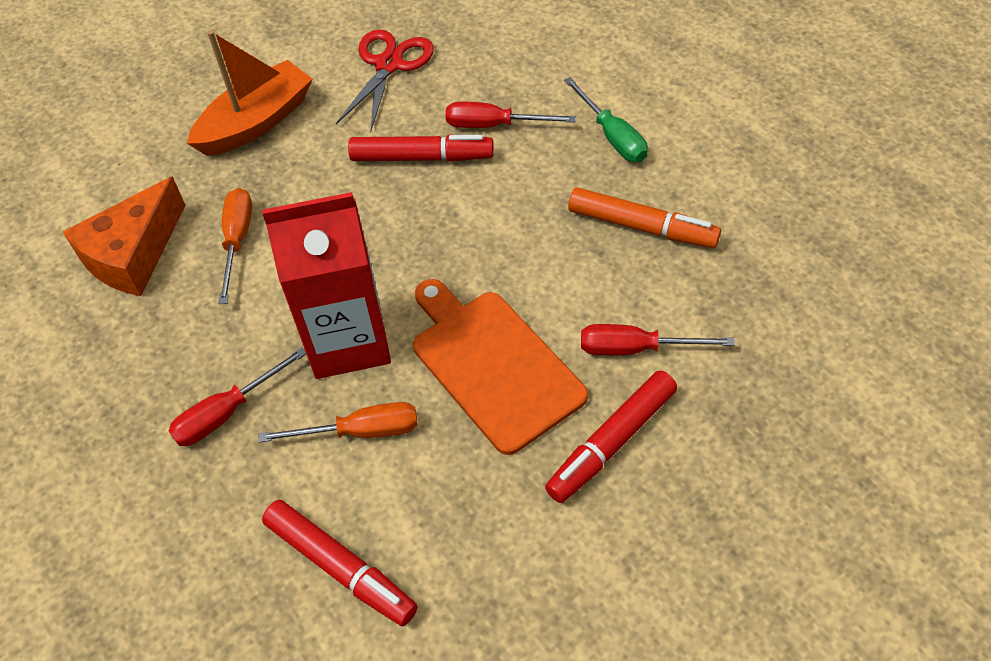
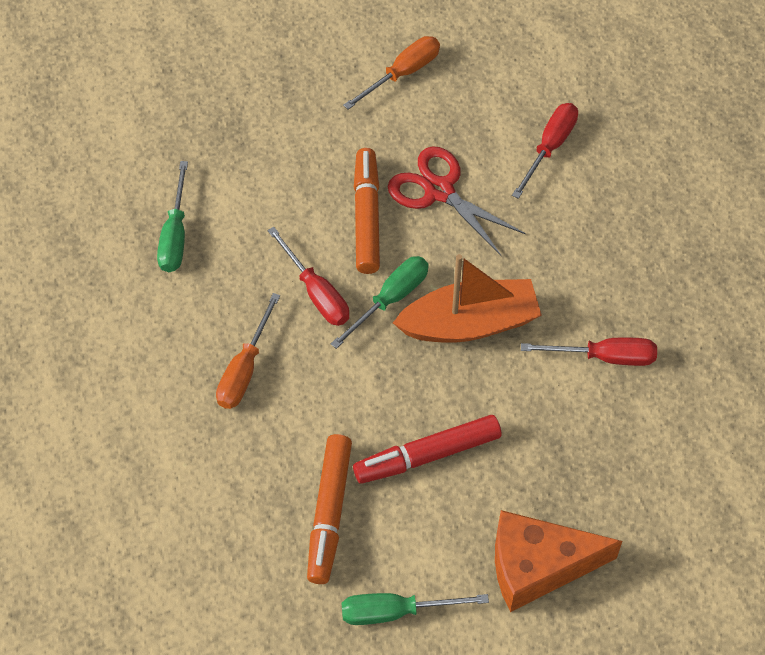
green screwdriver: 1 -> 3
orange cutting board: 1 -> 0
orange marker: 1 -> 2
red carton: 1 -> 0
red marker: 3 -> 1

